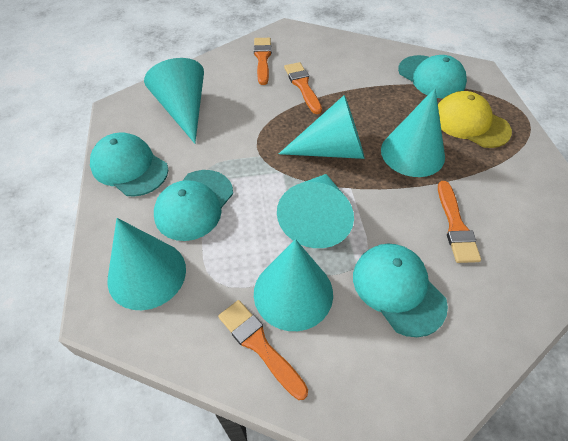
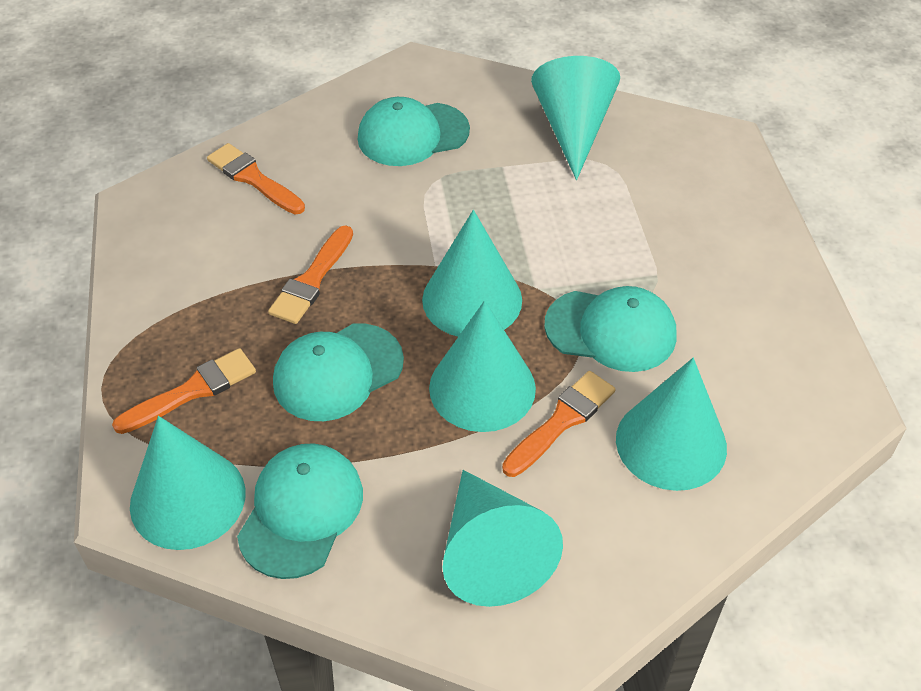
yellow cap: 1 -> 0

